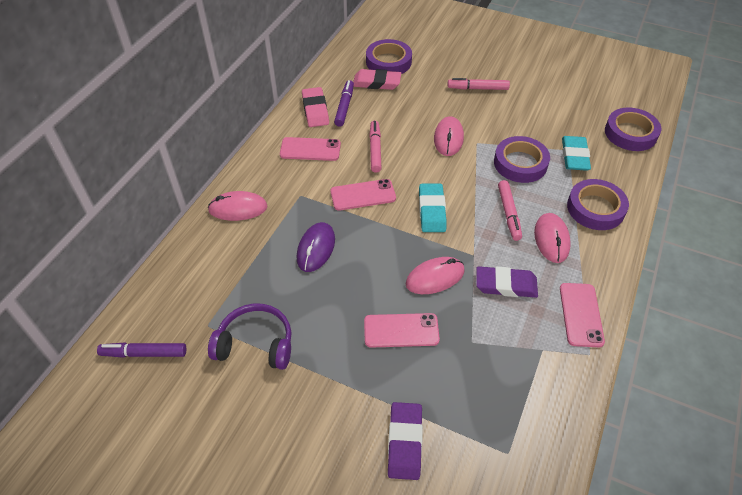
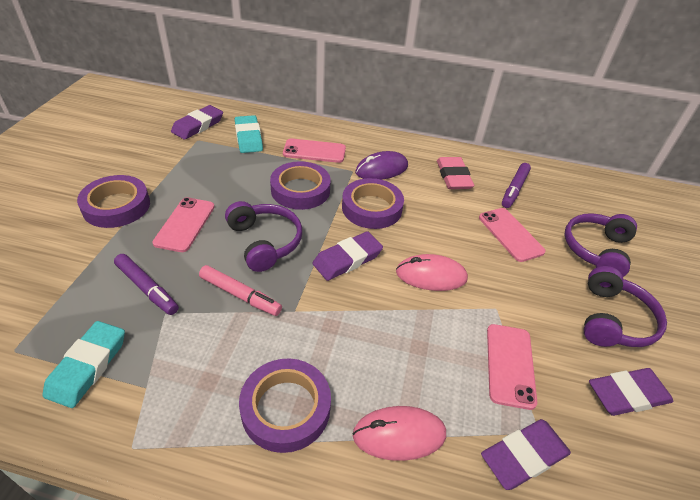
pink eraser: 2 -> 1
pink marker: 3 -> 1
pink mouse: 4 -> 2
purple eraser: 2 -> 4
purple headphones: 1 -> 3

